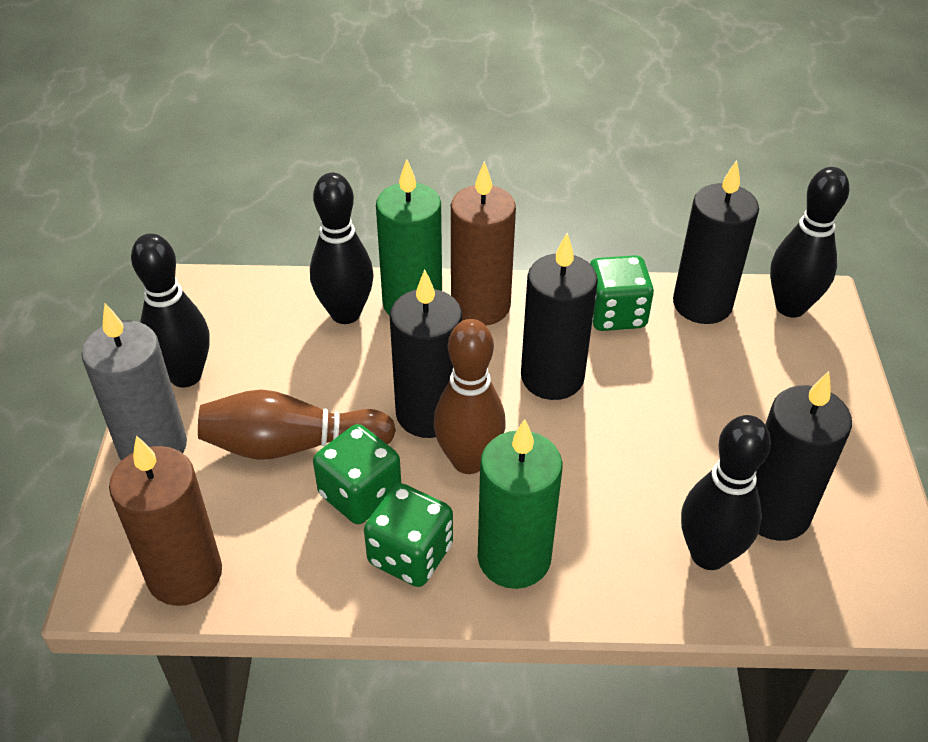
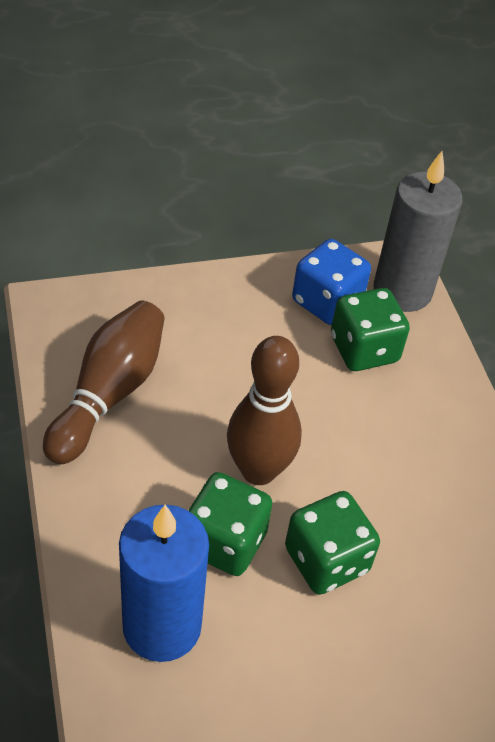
black bowling pin: 4 -> 0
black candle: 4 -> 0
blue candle: 0 -> 1
blue dice: 0 -> 1
brown candle: 2 -> 0
green candle: 2 -> 0

